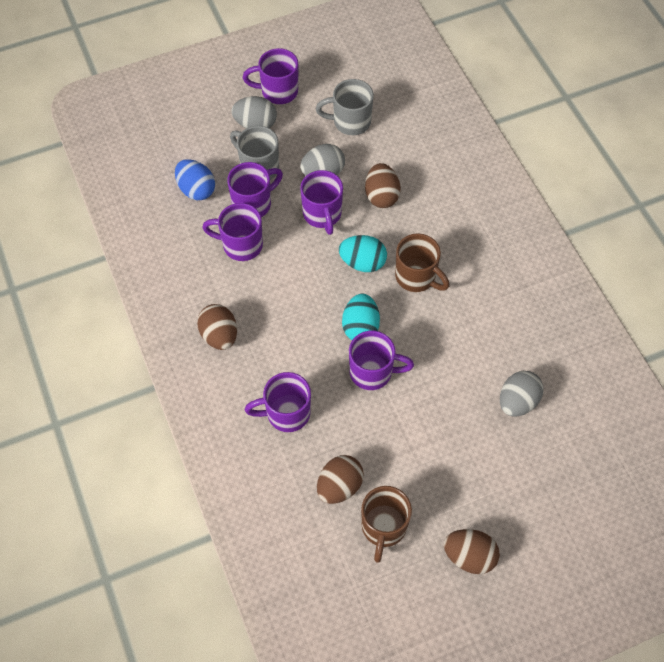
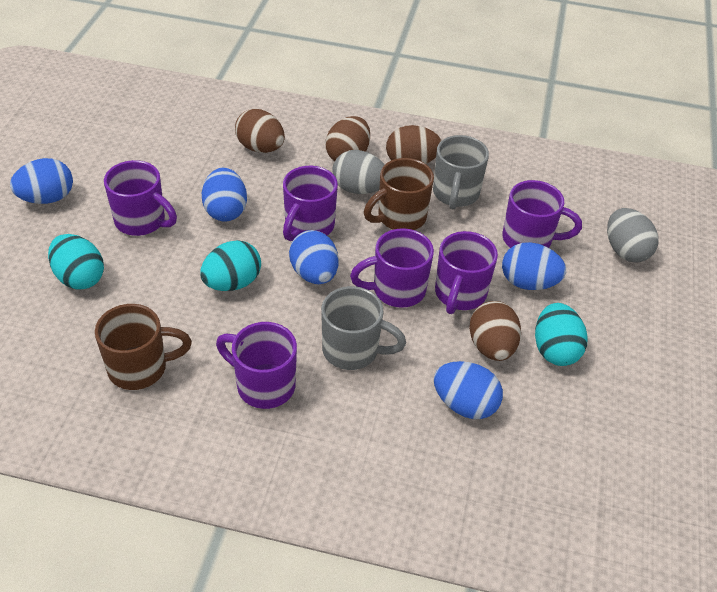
blue egg: 1 -> 5
grey egg: 3 -> 2
turquoise egg: 2 -> 3

